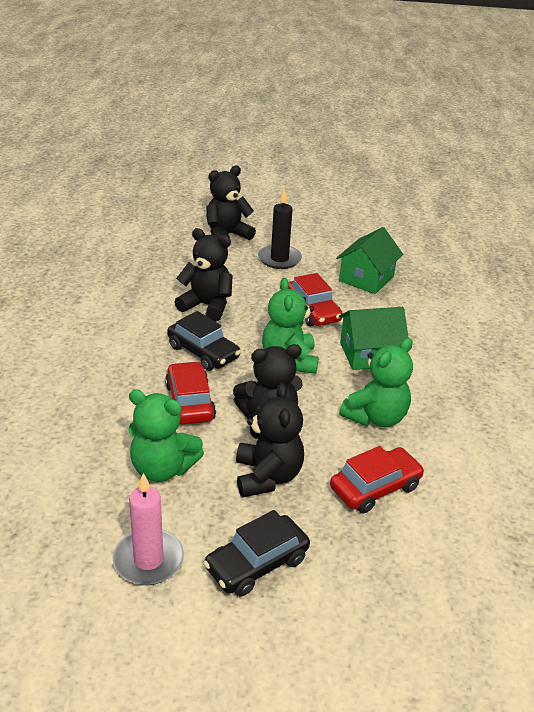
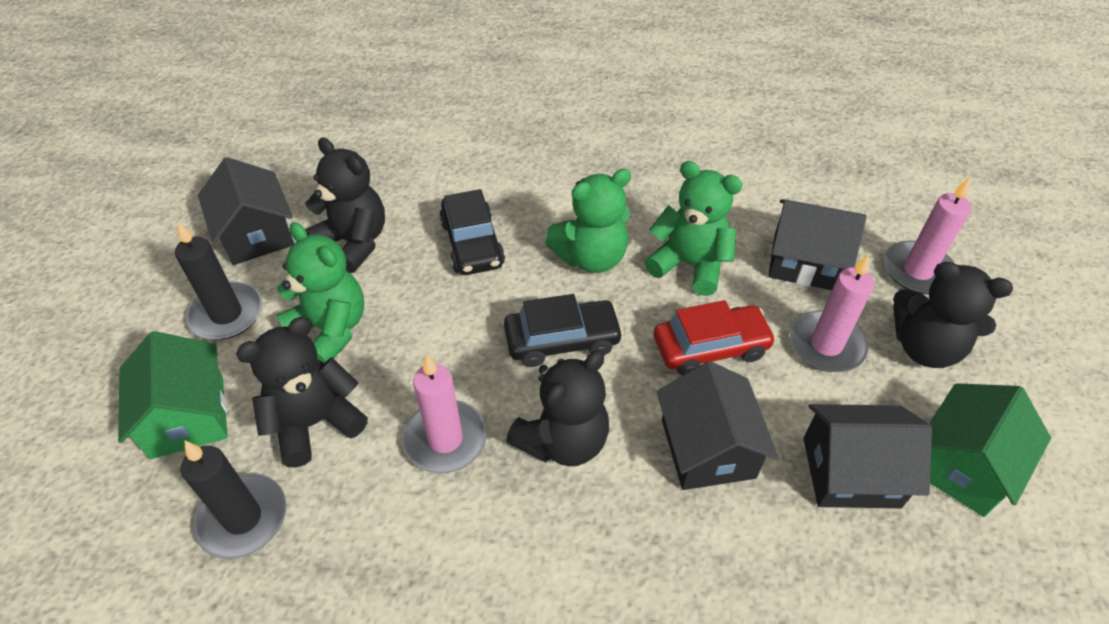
black candle: 1 -> 2
black house: 0 -> 4
pink candle: 1 -> 3
red car: 3 -> 1

